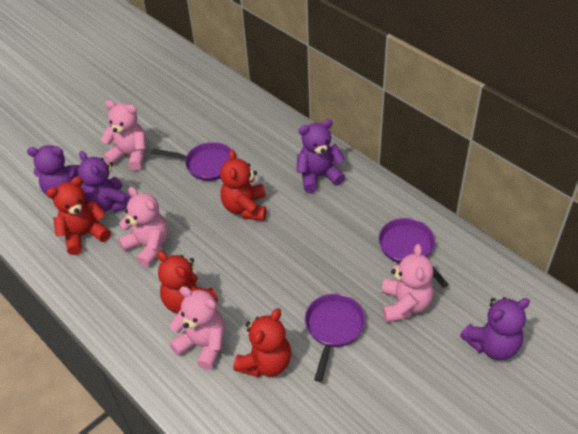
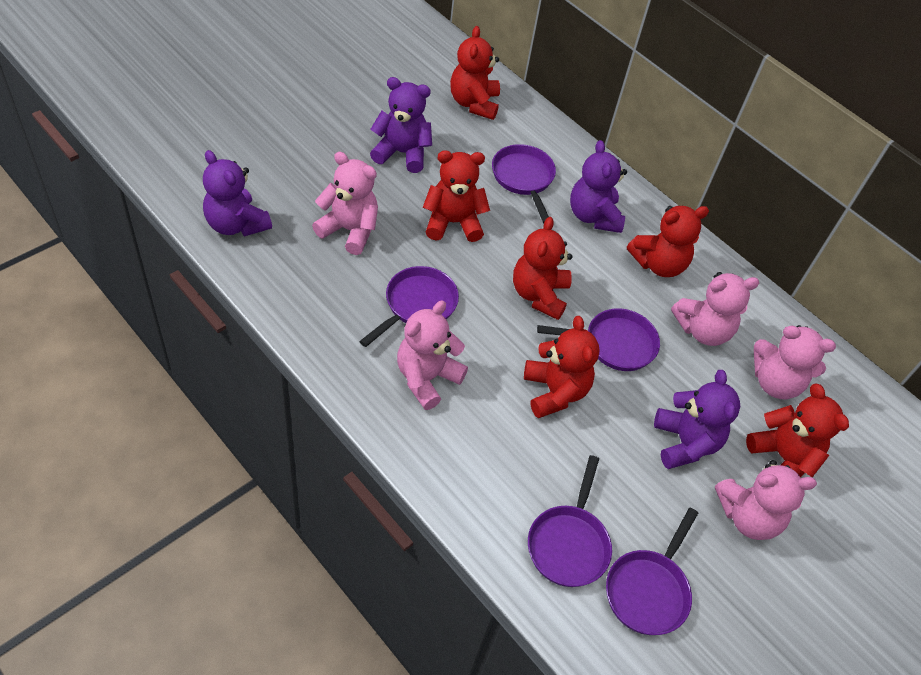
pink teddy bear: 4 -> 5
purple pan: 3 -> 5
red teddy bear: 4 -> 6

